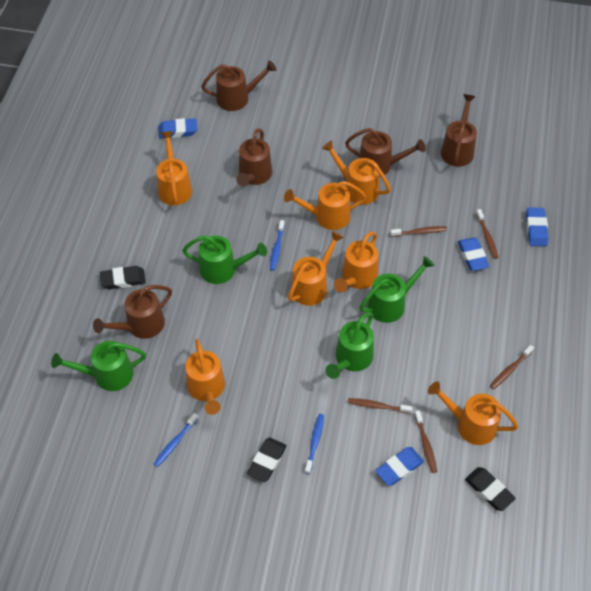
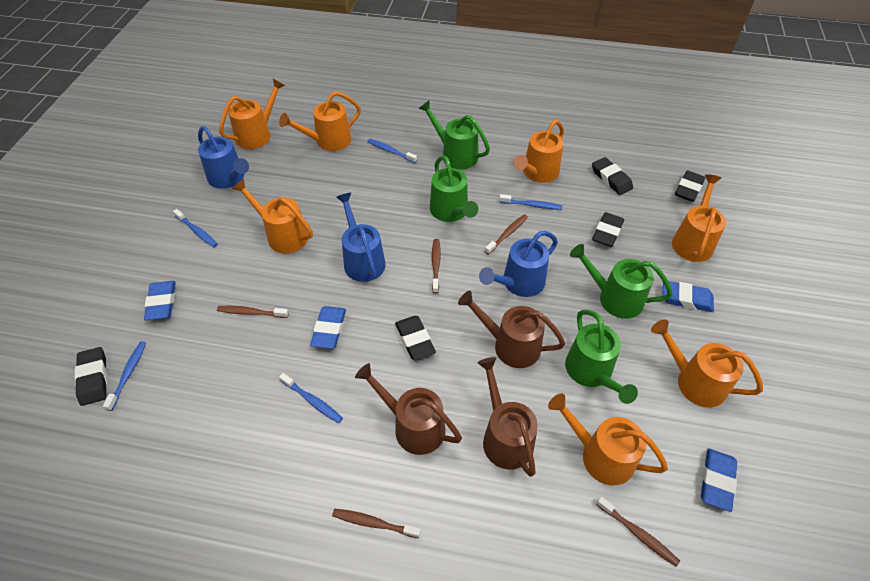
black eraser: 3 -> 5
blue toothbrush: 3 -> 5
blue watering can: 0 -> 3
brown watering can: 5 -> 3

